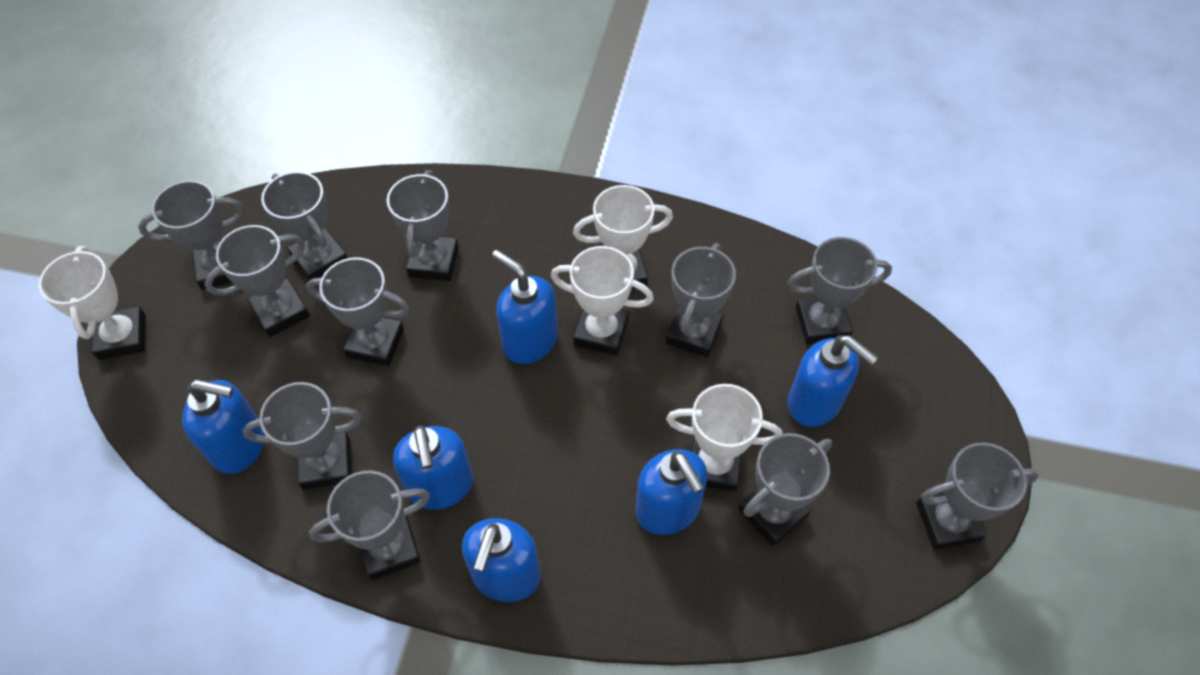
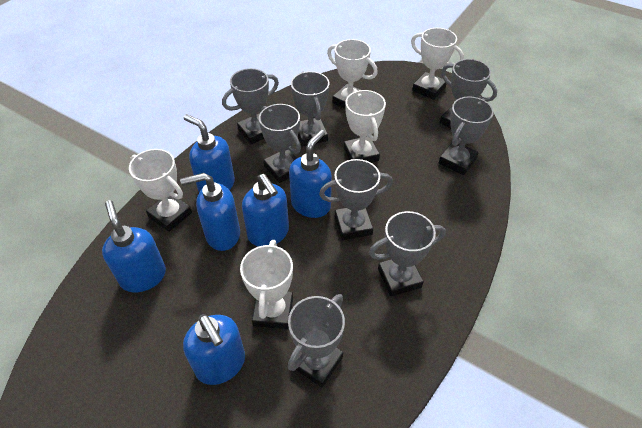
grey trophy: 11 -> 8
white trophy: 4 -> 5

